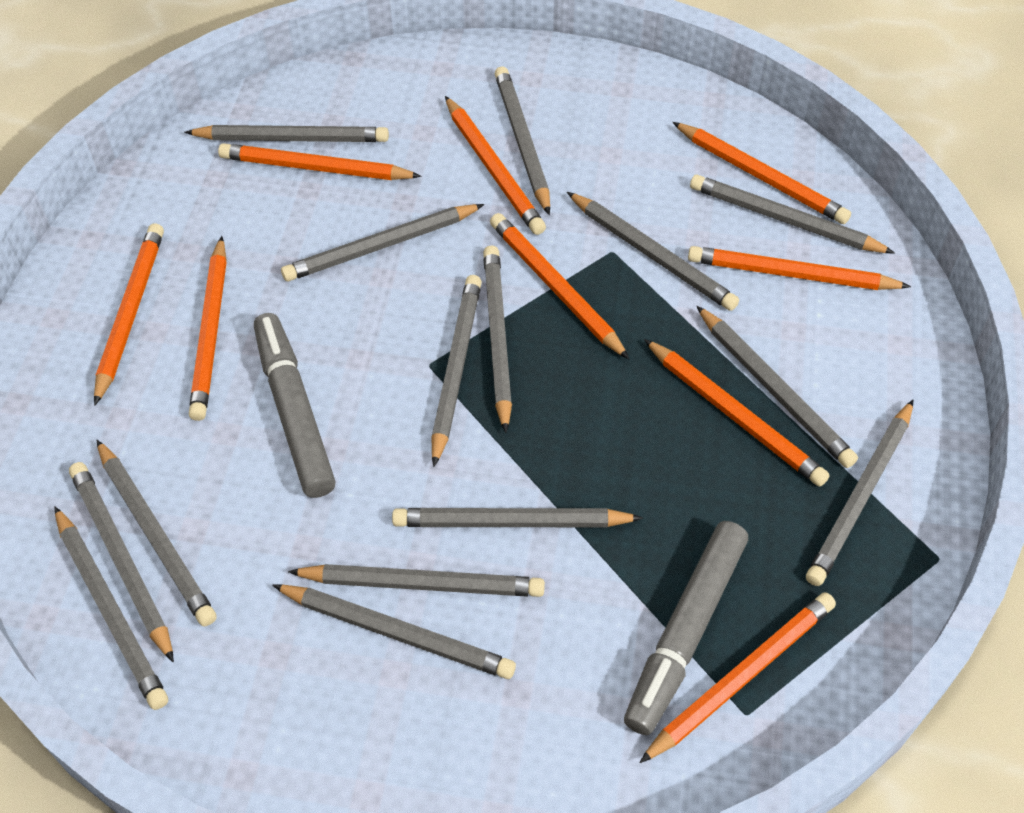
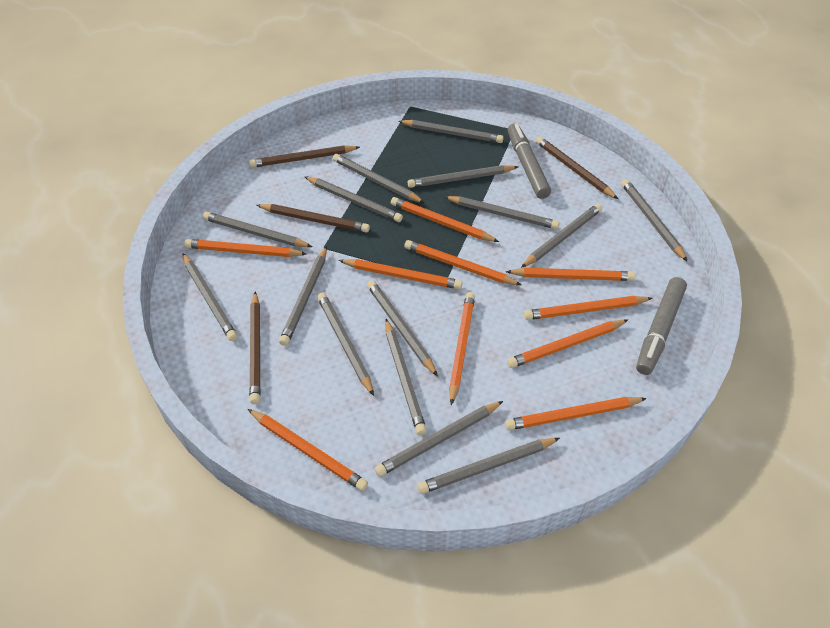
brown pencil: 0 -> 4
orange pencil: 9 -> 10

